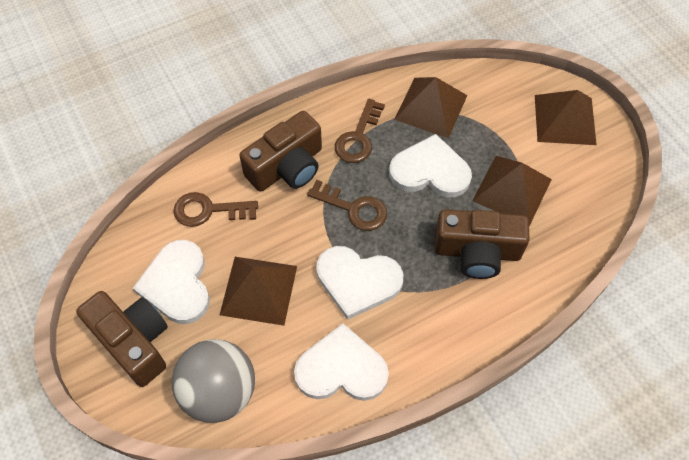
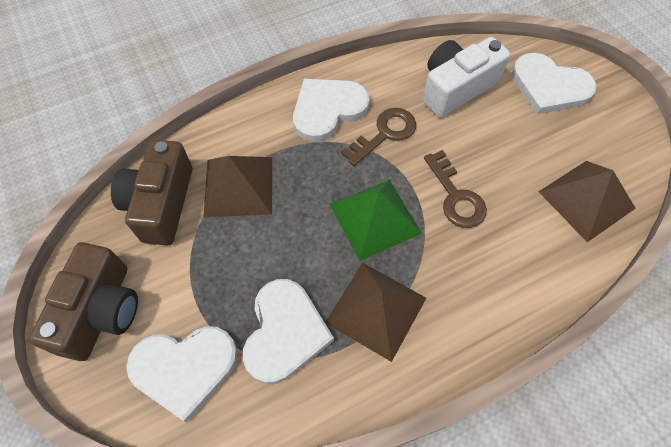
brown camera: 3 -> 2
brown key: 3 -> 2
brown pyramid: 4 -> 3
green pyramid: 0 -> 1
grey ball: 1 -> 0
white camera: 0 -> 1

